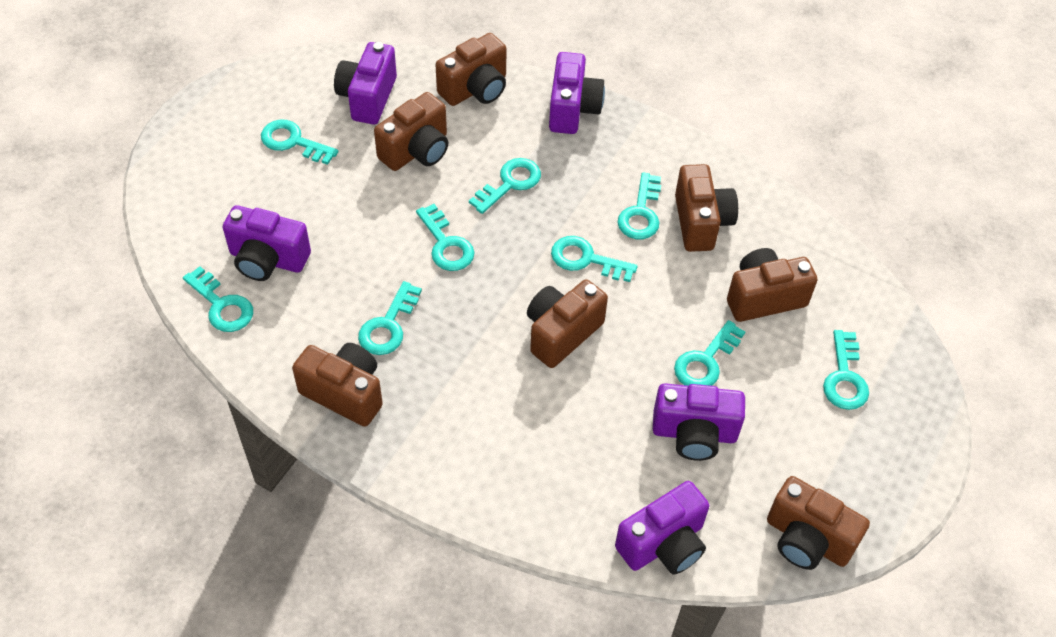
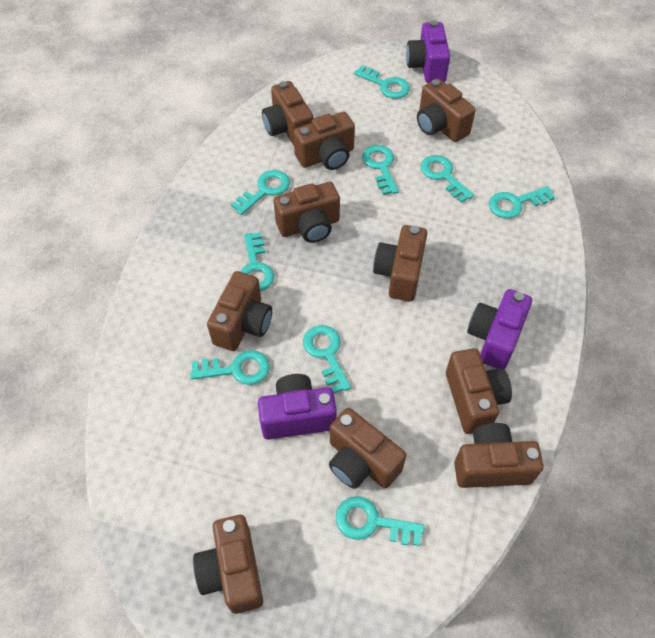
brown camera: 7 -> 10
purple camera: 5 -> 3

